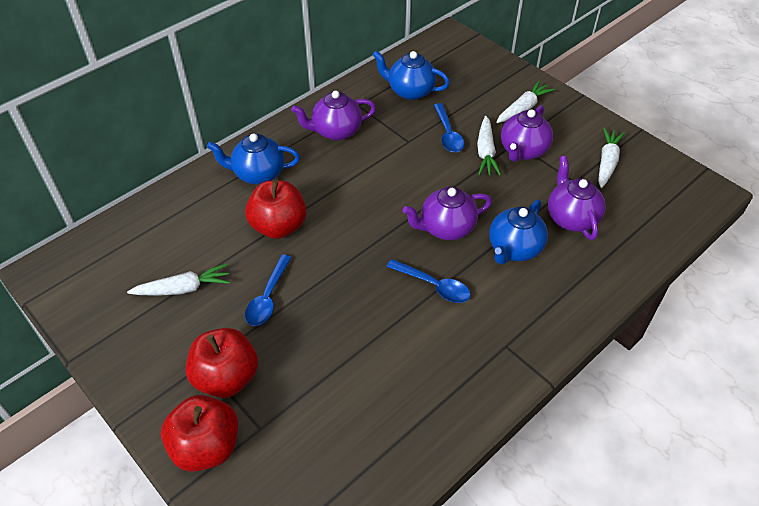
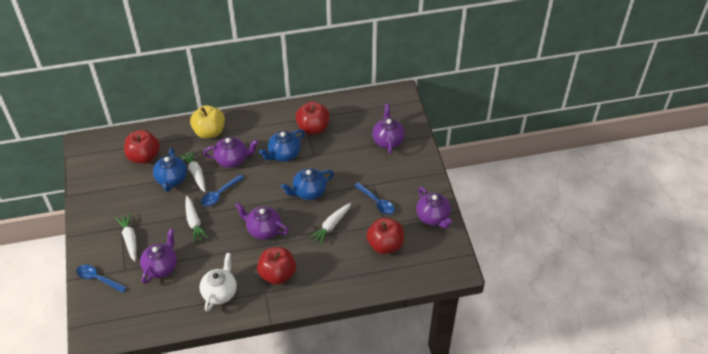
purple teapot: 4 -> 5
red apple: 3 -> 4
white teapot: 0 -> 1
yellow apple: 0 -> 1

